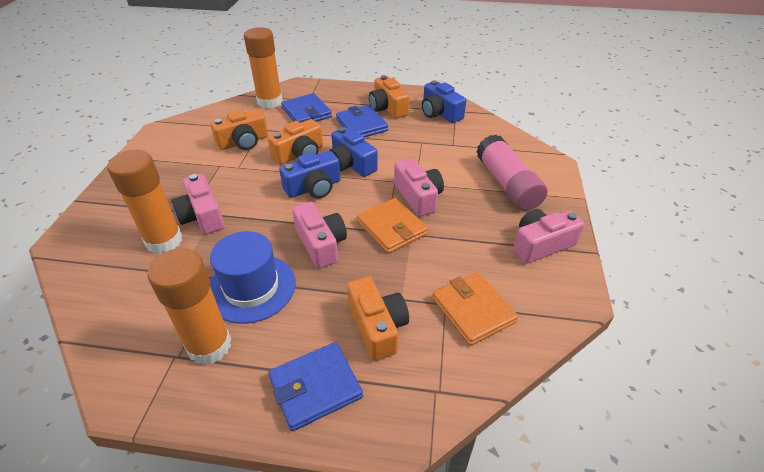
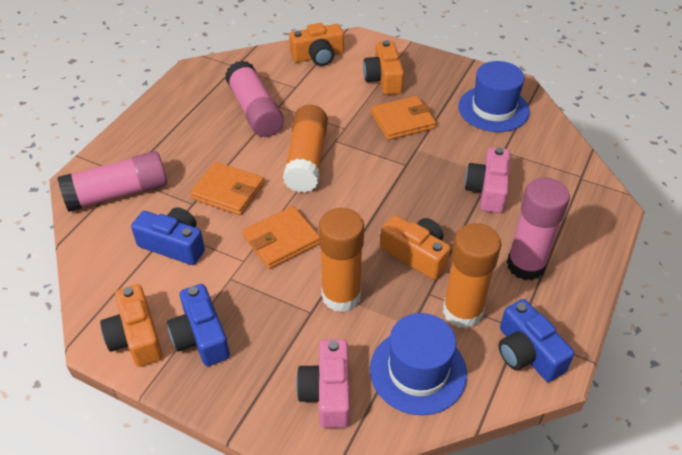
blue hat: 1 -> 2
blue wallet: 3 -> 0
orange wallet: 2 -> 3
pink camera: 4 -> 2
pink glue stick: 1 -> 3

